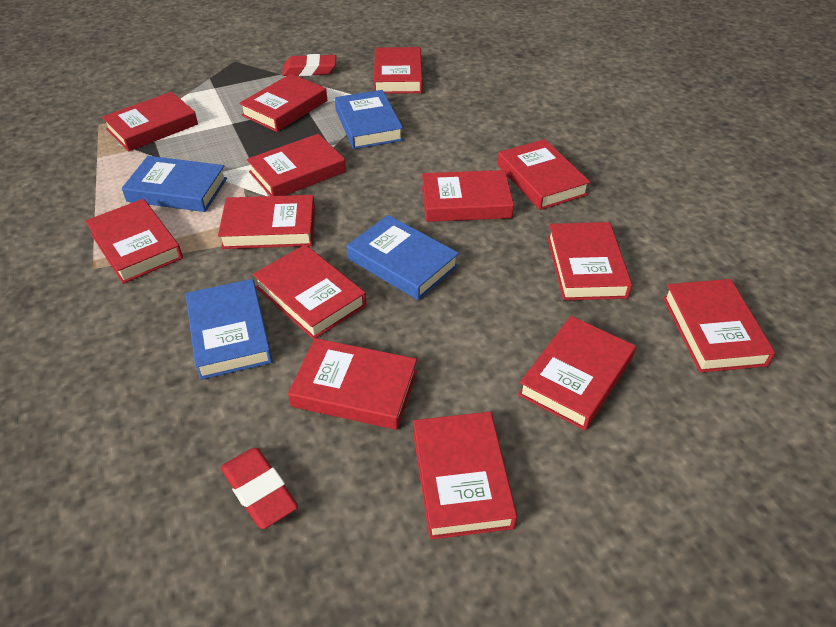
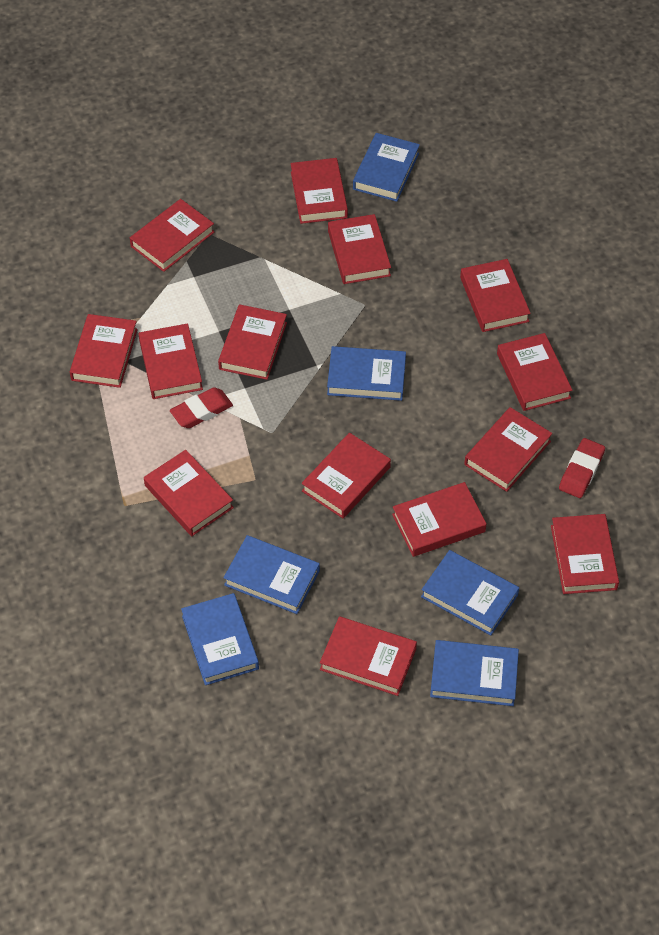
blue book: 4 -> 6

